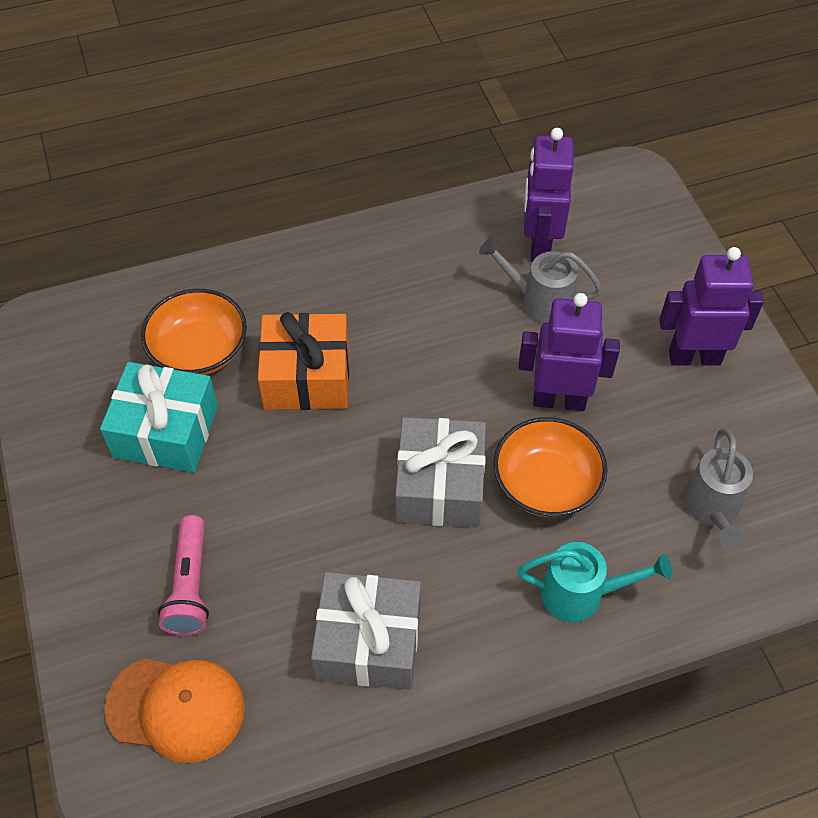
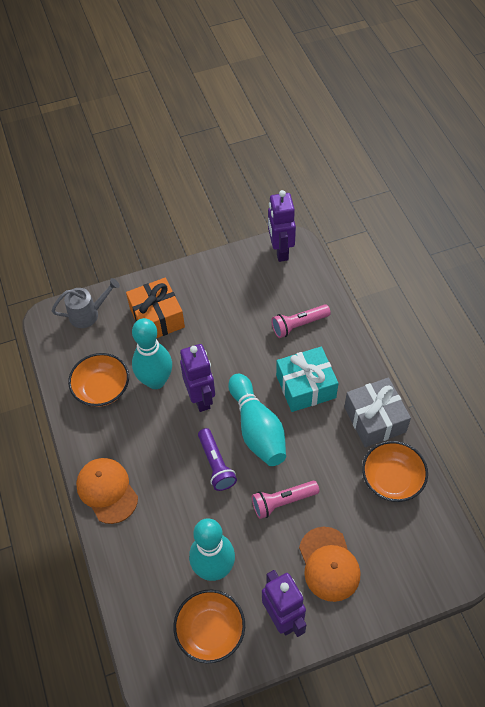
grey gift: 2 -> 1
grey watering can: 2 -> 1
orange bowl: 2 -> 3
orange cap: 1 -> 2
pink flashlight: 1 -> 2
purple flashlight: 0 -> 1
turquoise bowling pin: 0 -> 3
turquoise watering can: 1 -> 0

